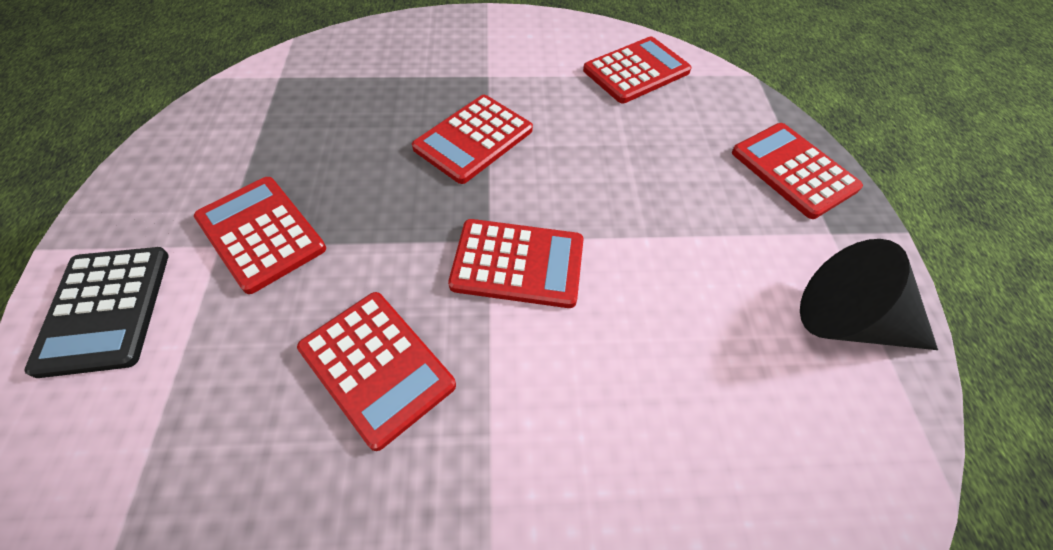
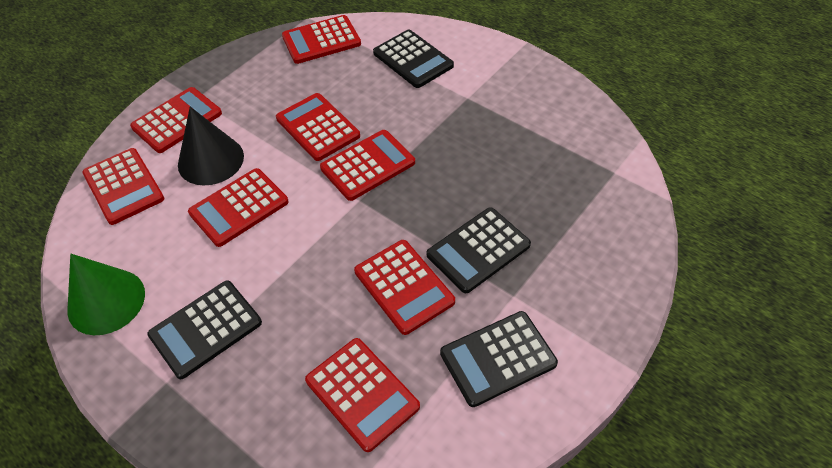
black calculator: 1 -> 4
green cone: 0 -> 1
red calculator: 6 -> 8

